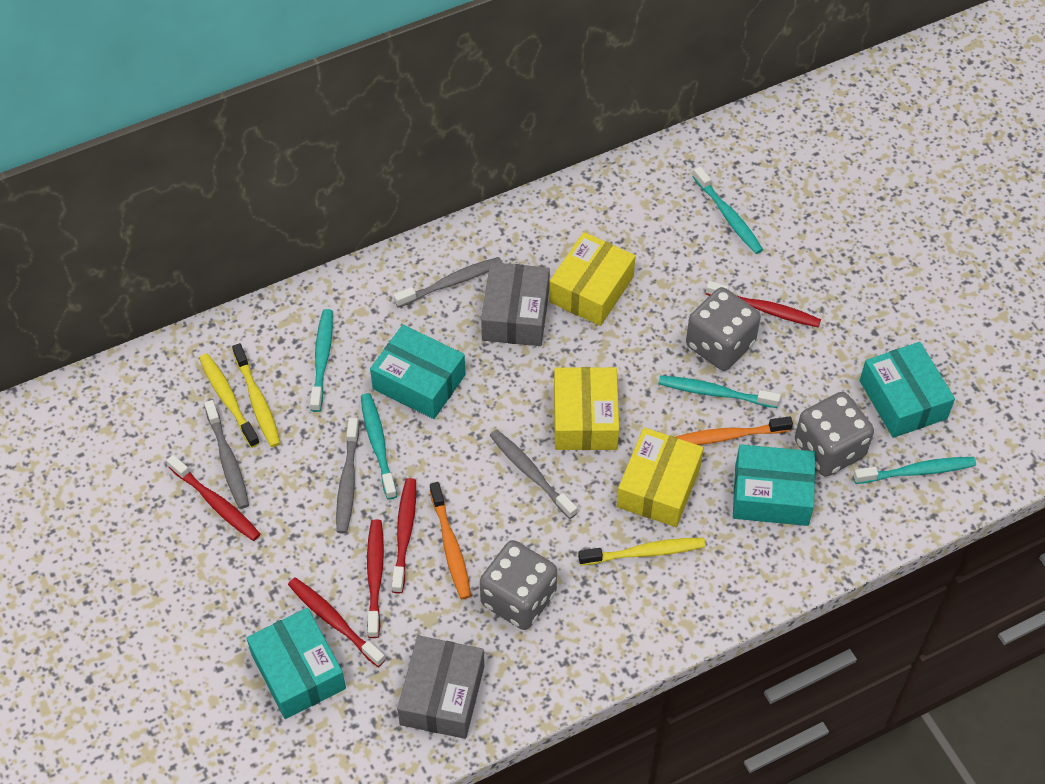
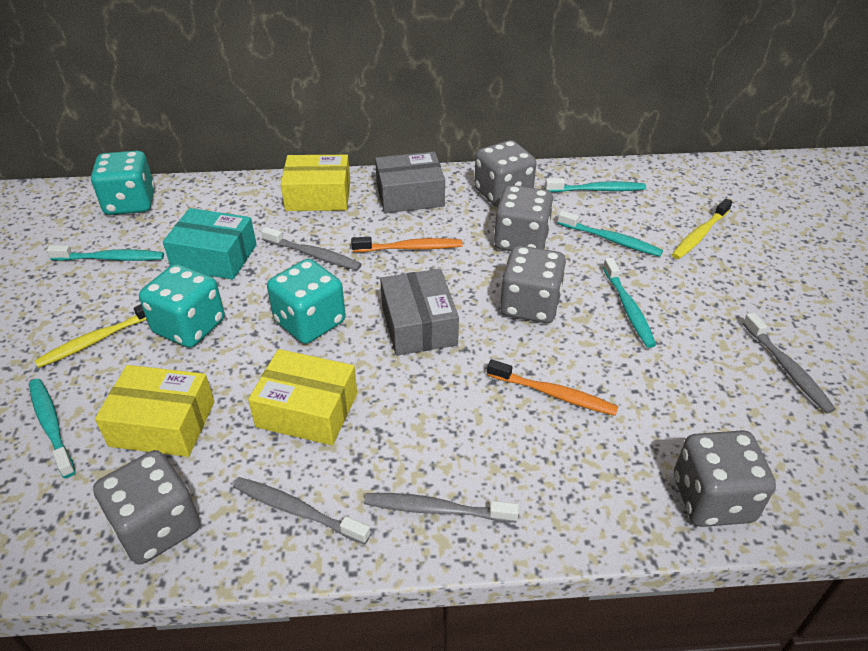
grey dice: 3 -> 5
red toothbrush: 5 -> 0
turquoise box: 4 -> 1
turquoise dice: 0 -> 3
yellow toothbrush: 3 -> 2

